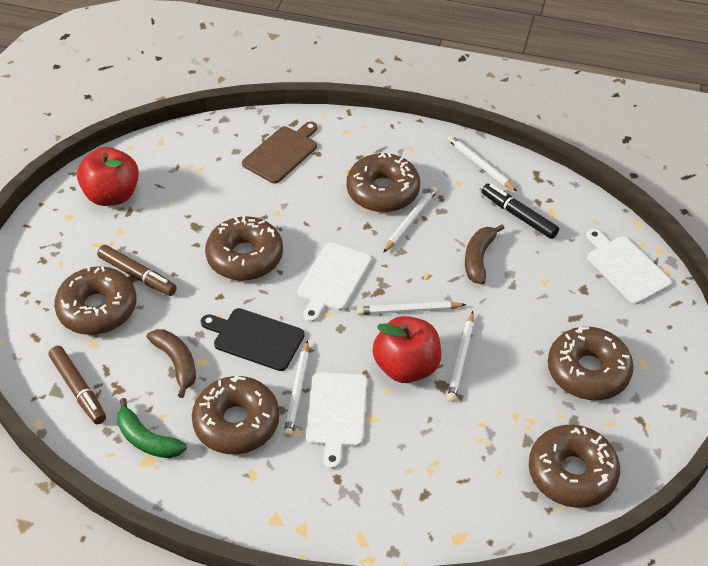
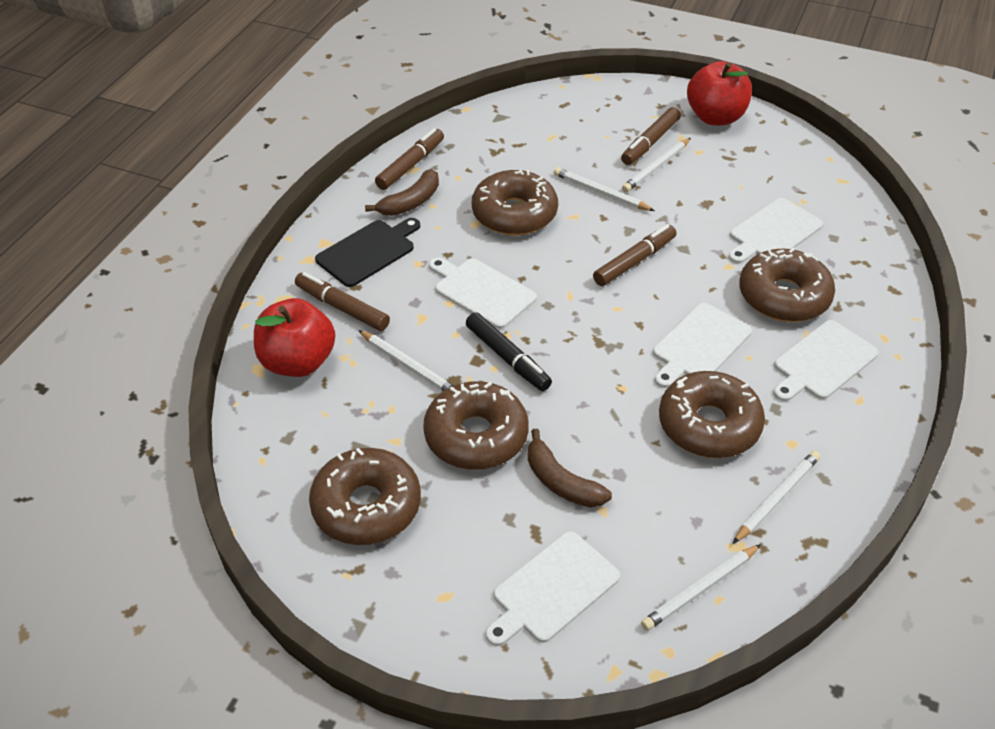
brown cutting board: 1 -> 0
brown donut: 6 -> 5
brown marker: 2 -> 4
green banana: 1 -> 0
white cutting board: 3 -> 5

